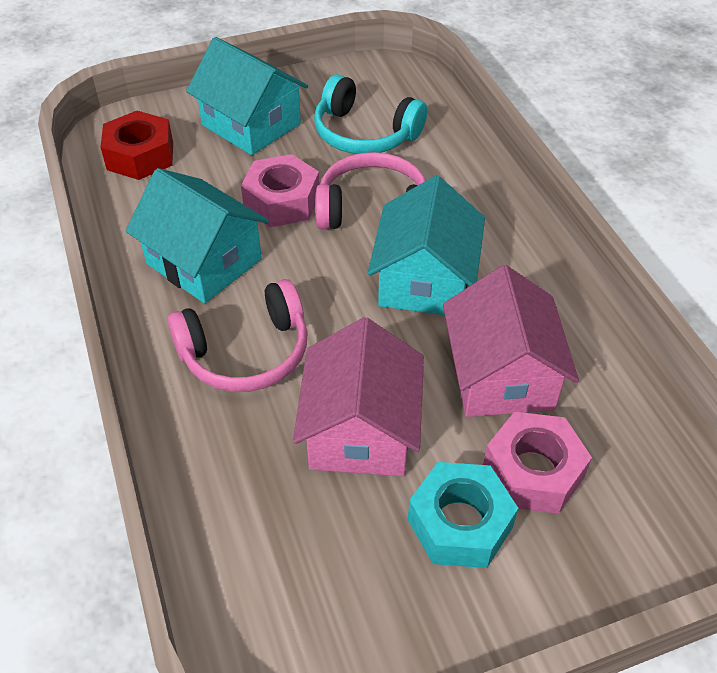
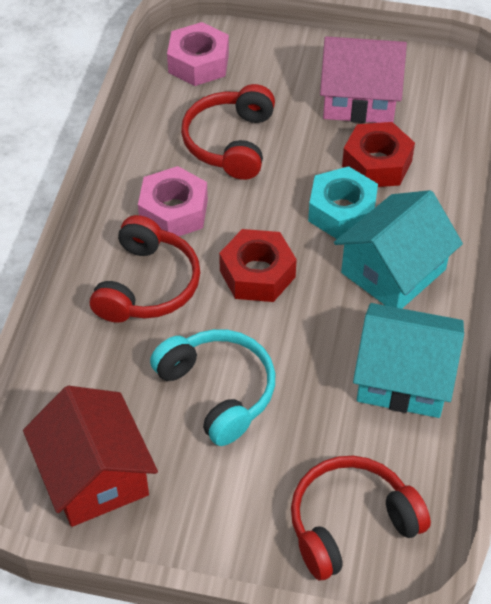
pink headphones: 2 -> 0
pink house: 2 -> 1
red headphones: 0 -> 3
red house: 0 -> 1
red nut: 1 -> 2
turquoise house: 3 -> 2

